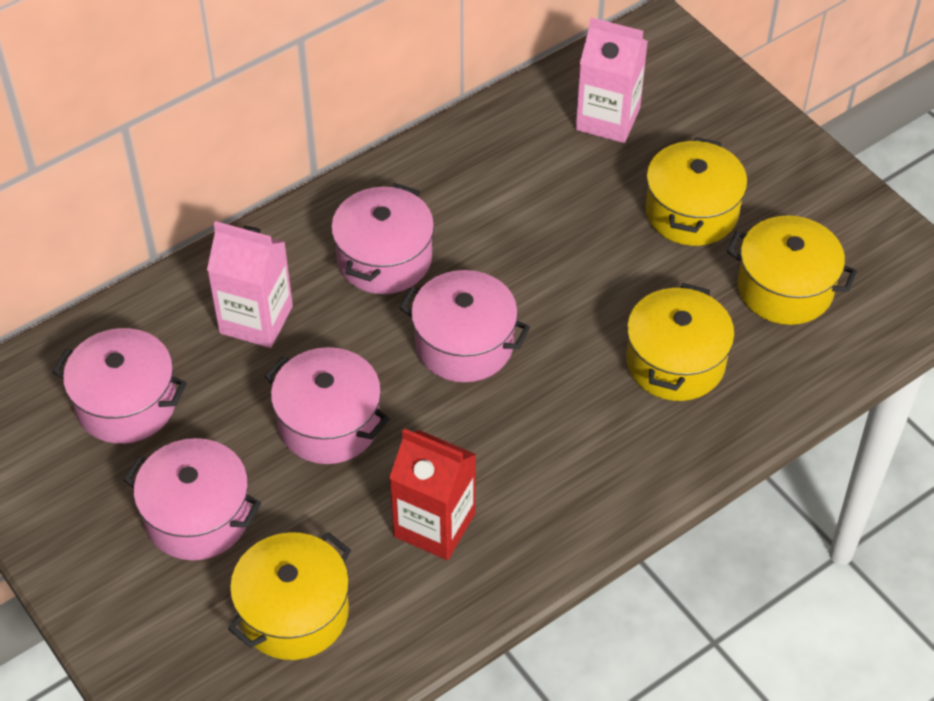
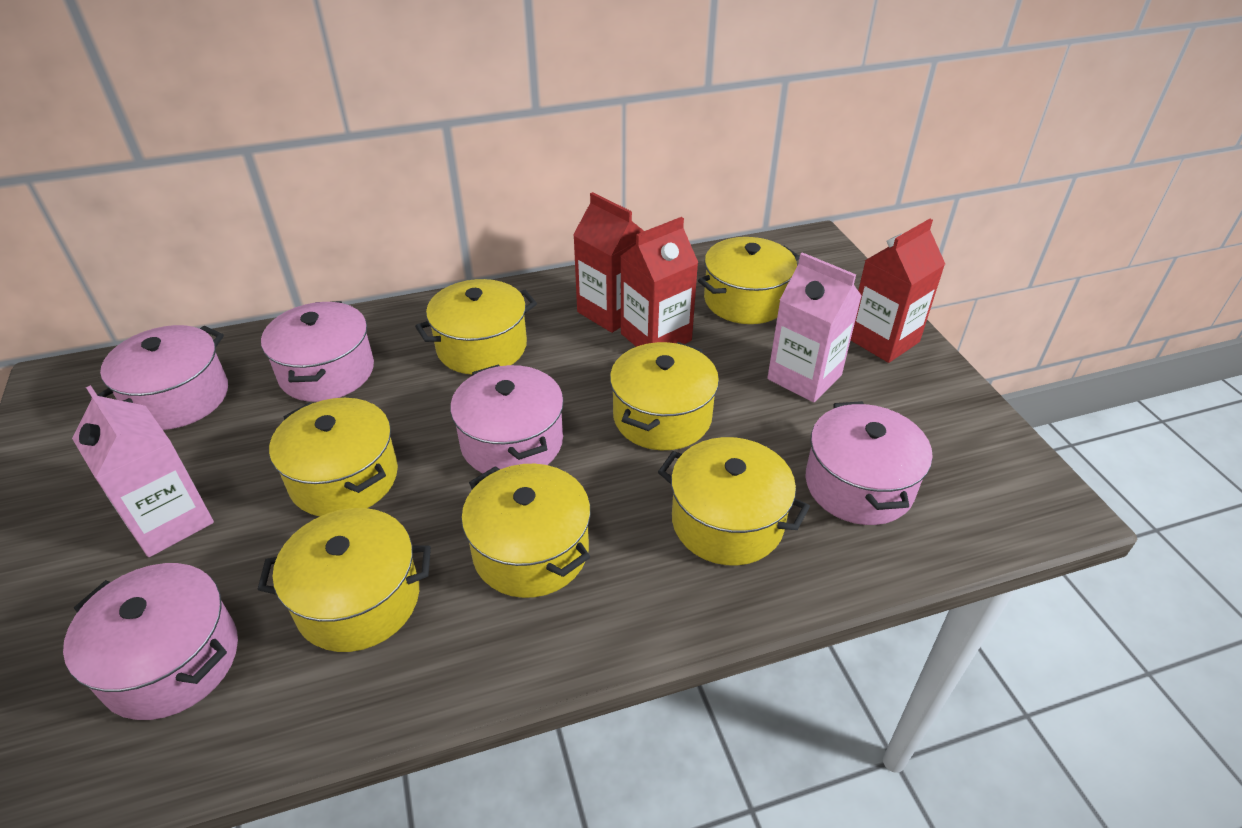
red carton: 1 -> 3
yellow pot: 4 -> 7

